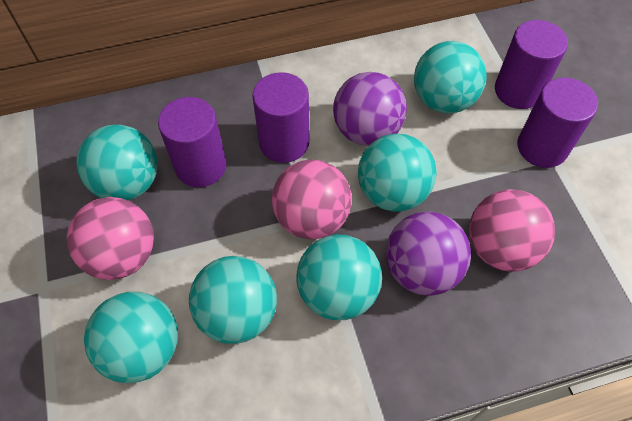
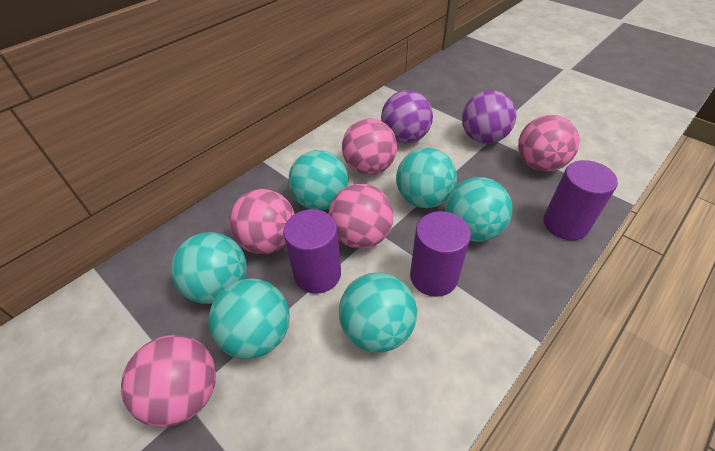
pink ball: 3 -> 5
purple cylinder: 4 -> 3

